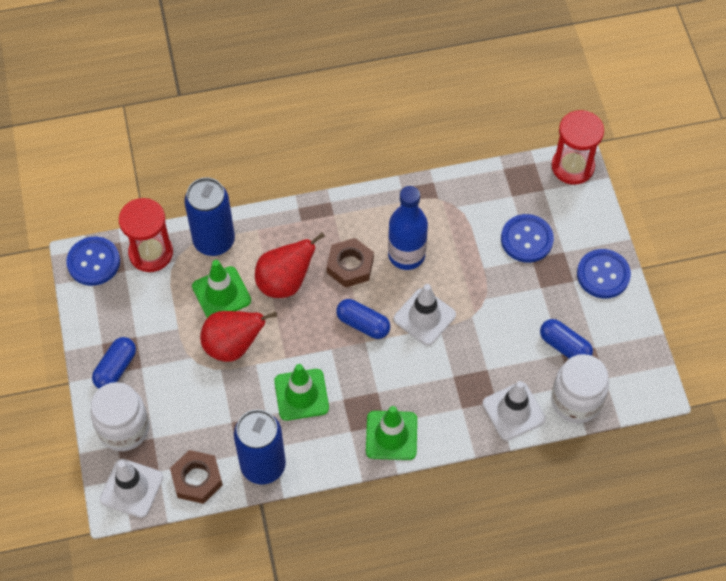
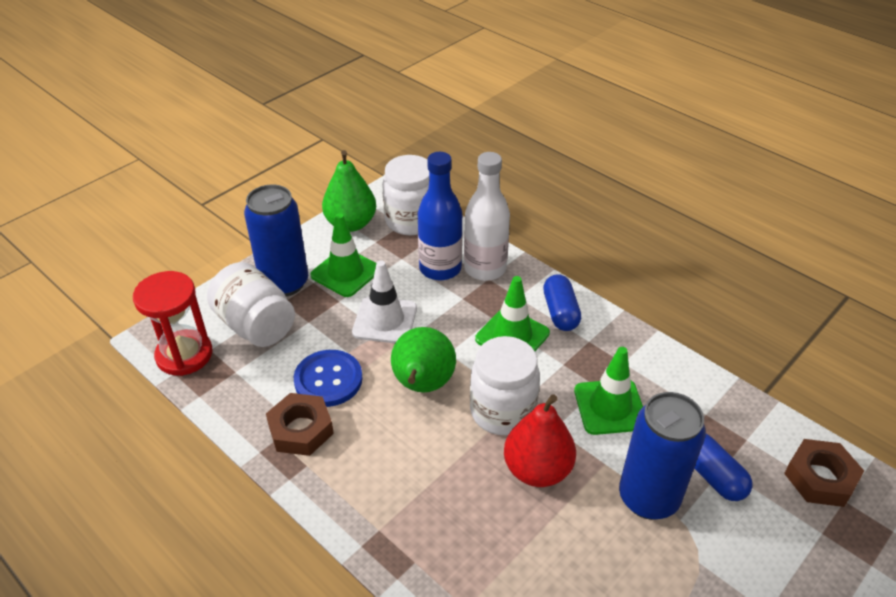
blue button: 3 -> 1
blue capsule: 3 -> 2
green pear: 0 -> 2
red hourglass: 2 -> 1
red pear: 2 -> 1
white bottle: 0 -> 1
white jar: 2 -> 3
white traffic cone: 3 -> 1

